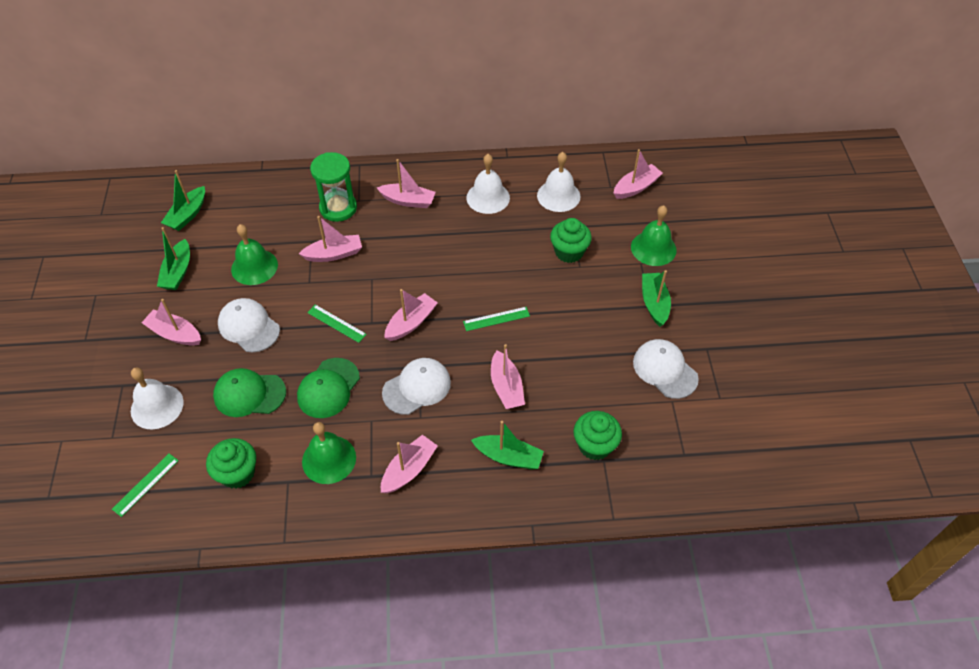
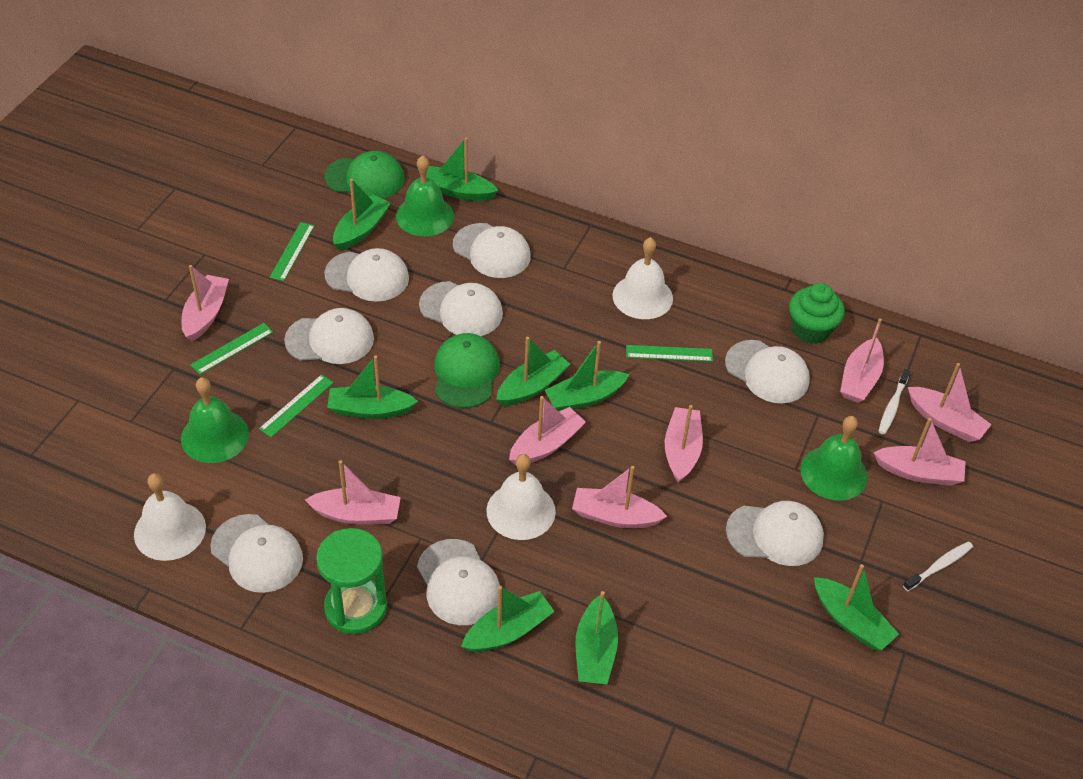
green boat: 4 -> 8
green cupcake: 3 -> 1
green ruler: 3 -> 4
pink boat: 7 -> 8
white cap: 3 -> 8
white toothbrush: 0 -> 2

